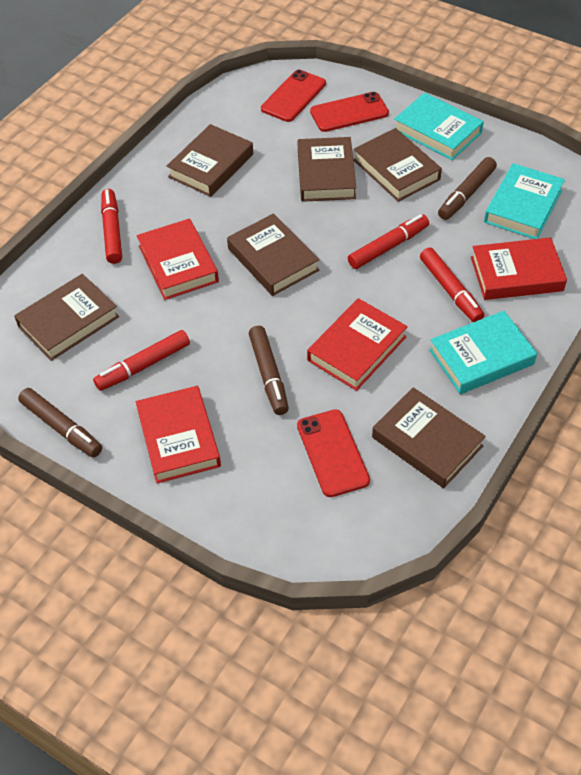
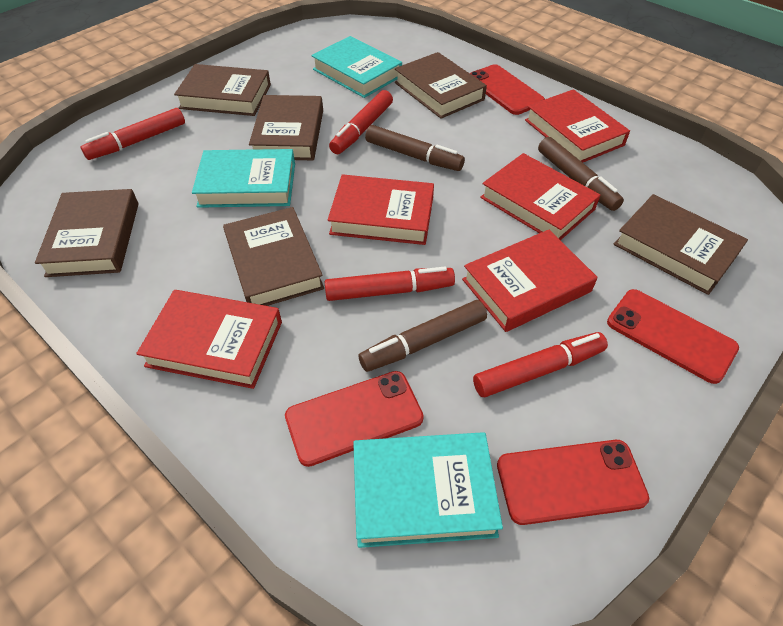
red book: 4 -> 5
red phone: 3 -> 4

